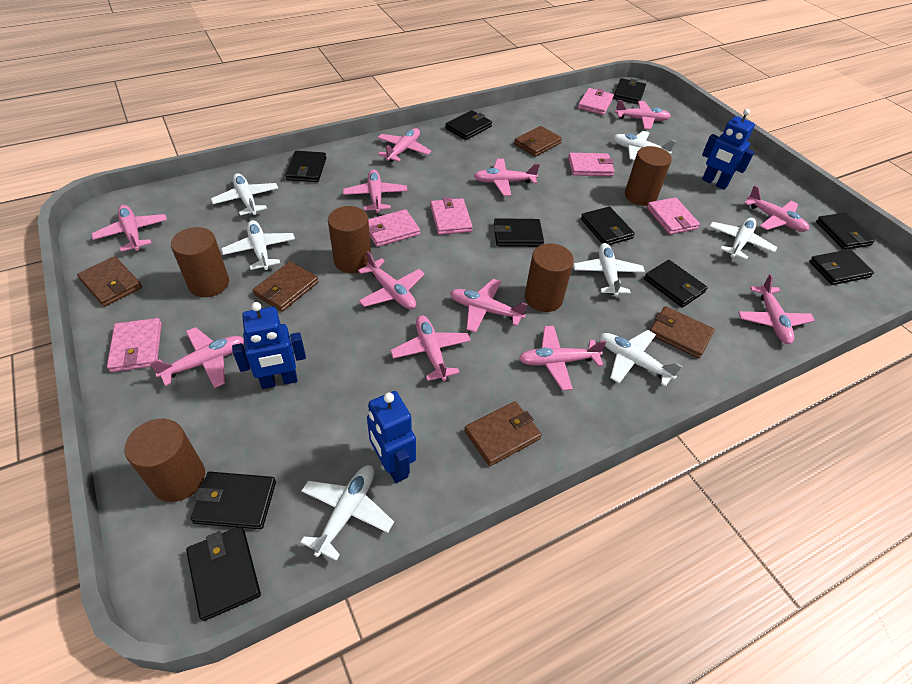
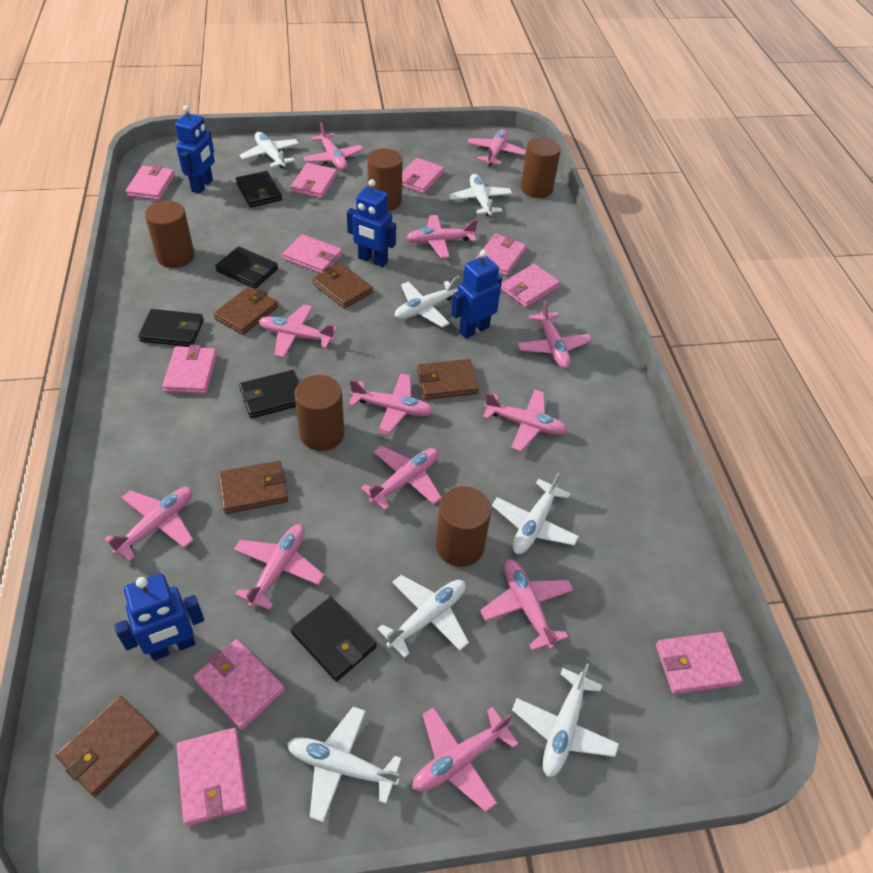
black wallet: 10 -> 5
blue robot: 3 -> 4
pink wallet: 6 -> 10

